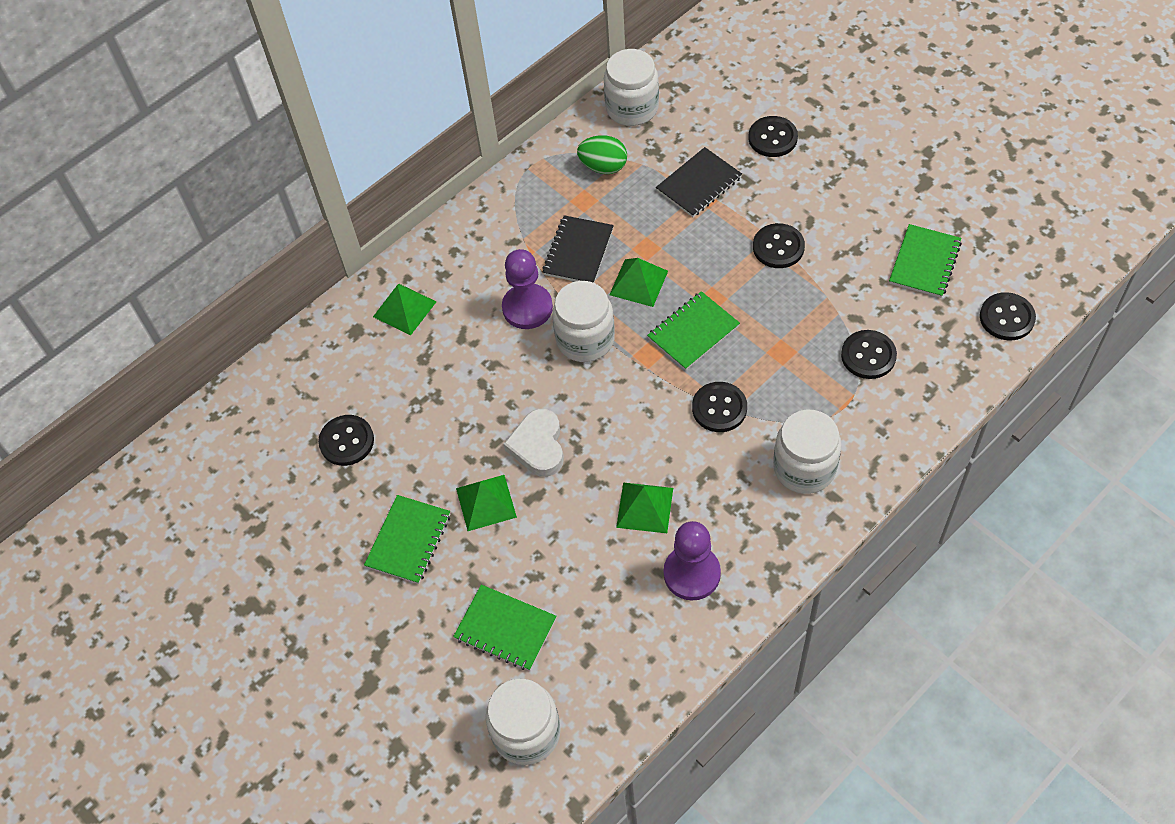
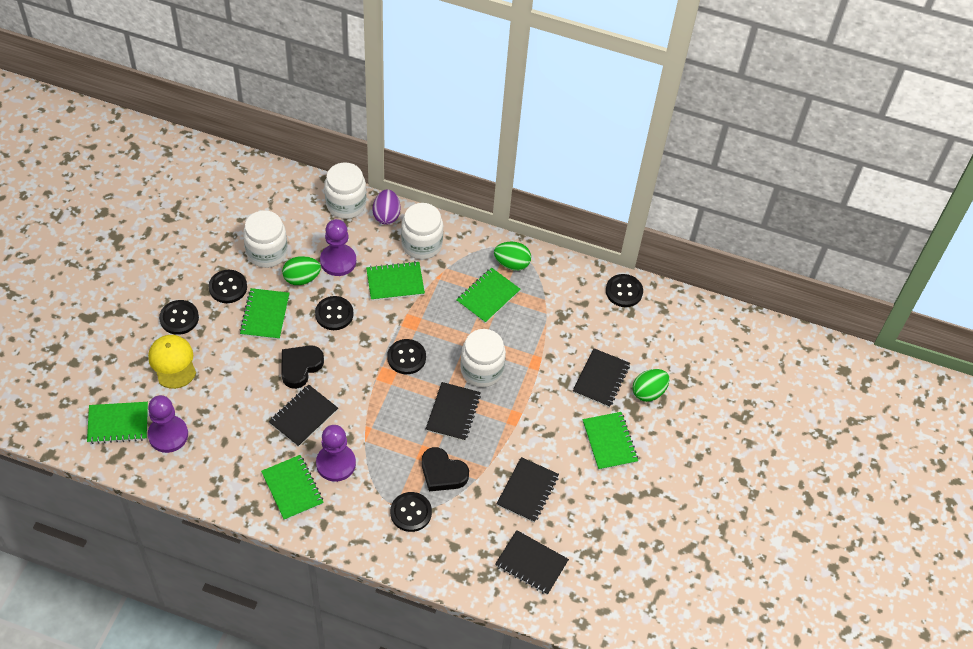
black heart: 0 -> 2
black notebook: 2 -> 5
green egg: 1 -> 3
green notebook: 4 -> 6
green pyramid: 4 -> 0
purple egg: 0 -> 1
purple pawn: 2 -> 3
white heart: 1 -> 0
yellow cap: 0 -> 1

